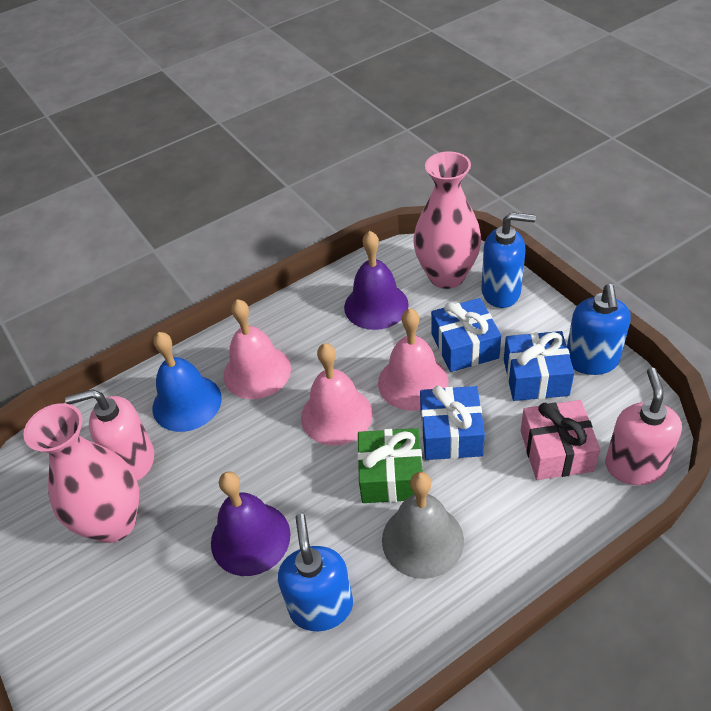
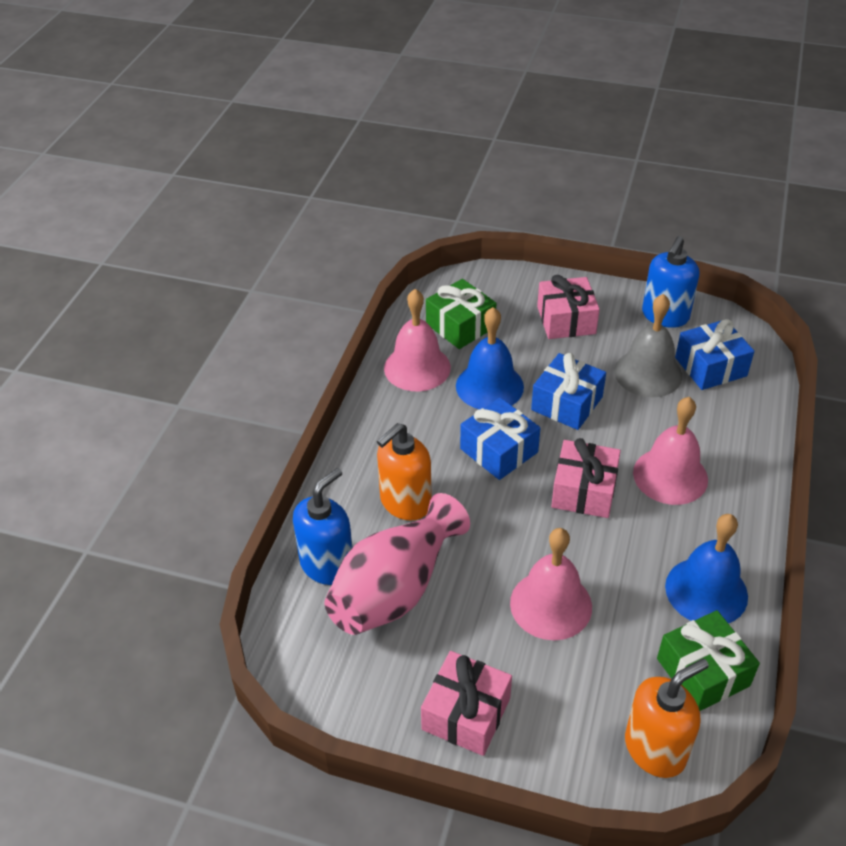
blue bell: 1 -> 2
blue soap dispenser: 3 -> 2
green gift: 1 -> 2
orange soap dispenser: 0 -> 2
pink gift: 1 -> 3
pink soap dispenser: 2 -> 0
pink vase: 2 -> 1
purple bell: 2 -> 0

